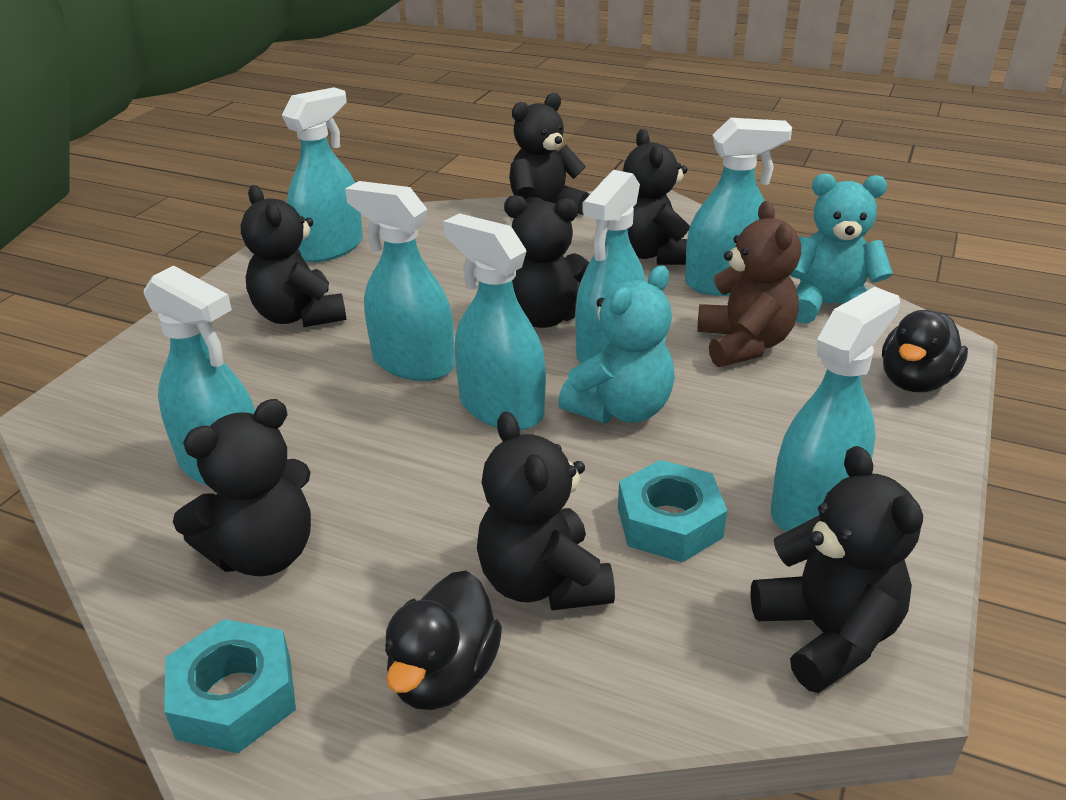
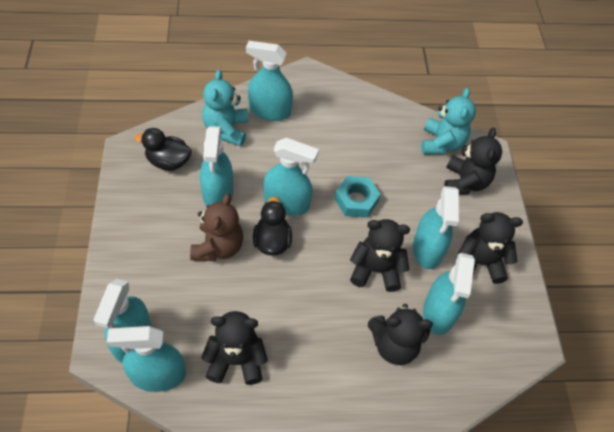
black teddy bear: 7 -> 5
turquoise nut: 2 -> 1

